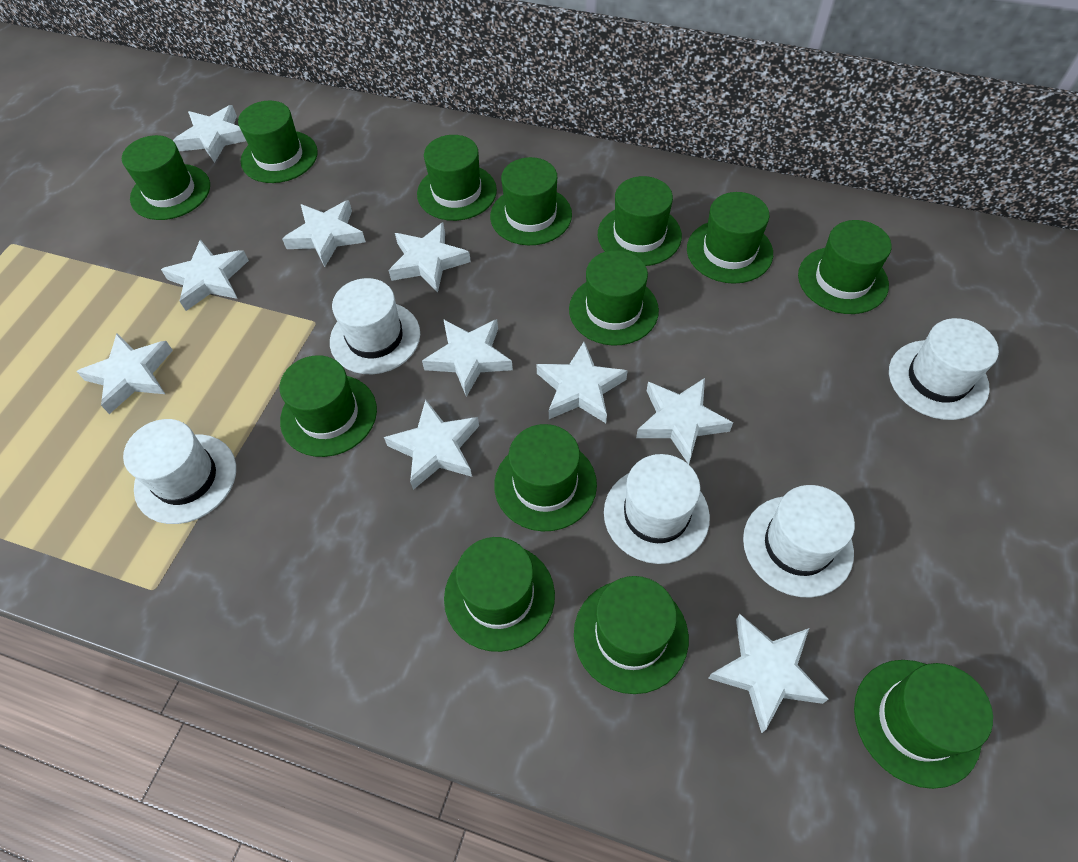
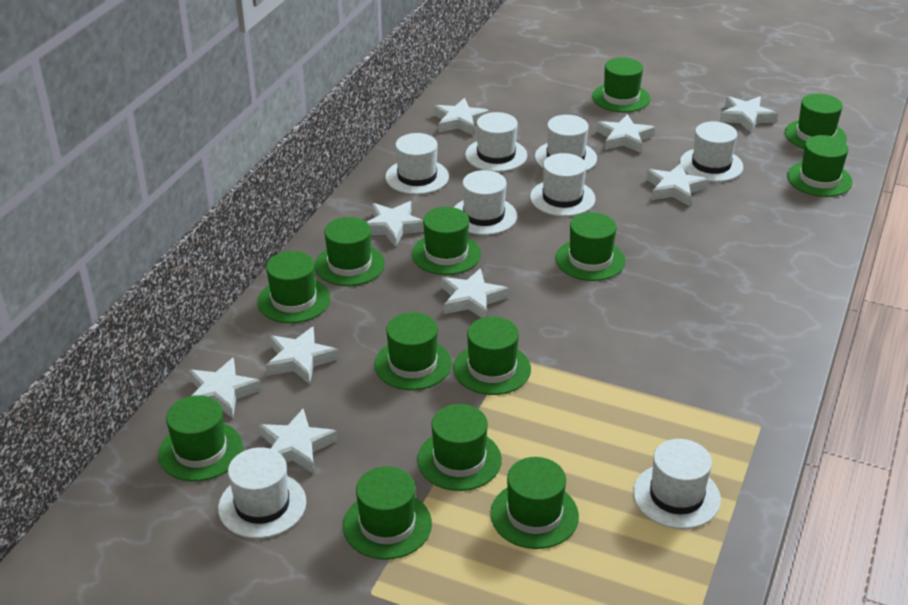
white hat: 5 -> 8
white star: 10 -> 9

